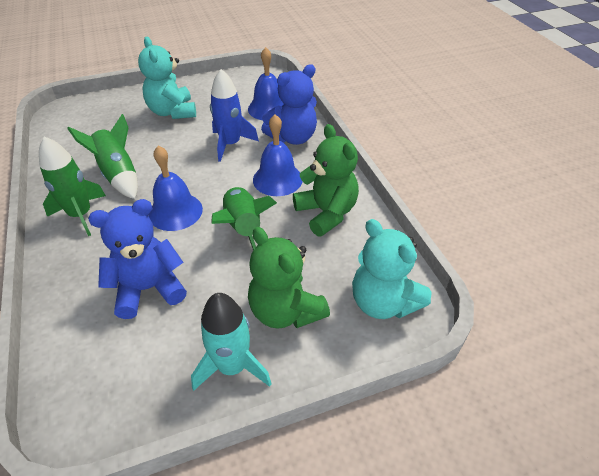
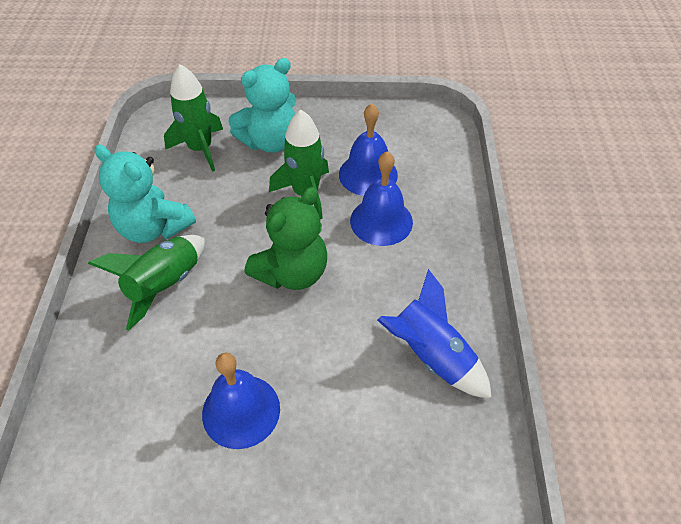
blue teddy bear: 2 -> 0
green teddy bear: 2 -> 1
turquoise rocket: 1 -> 0

